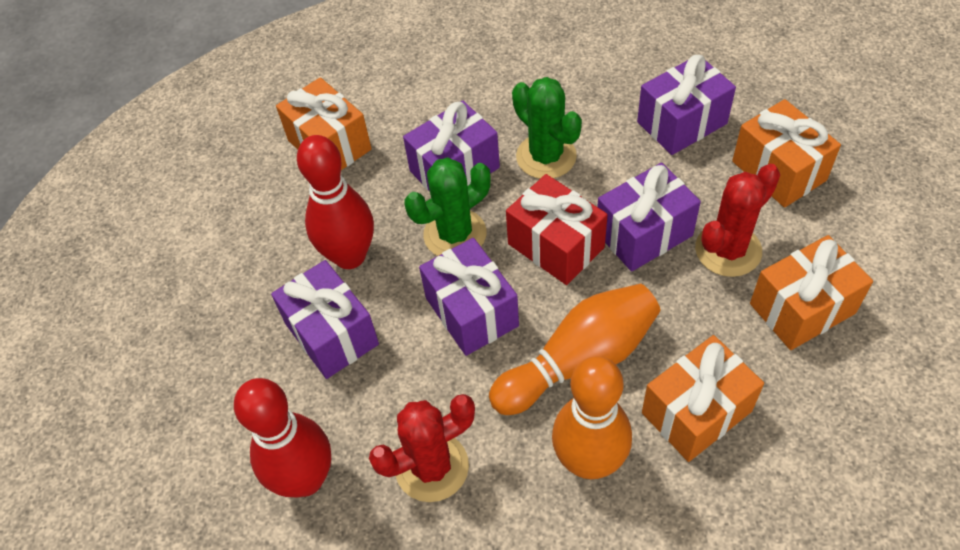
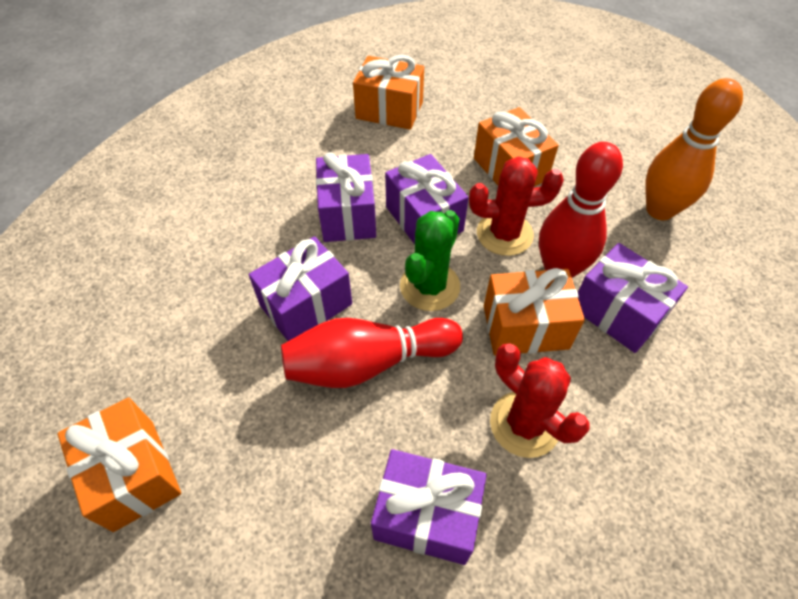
green cactus: 2 -> 1
orange bowling pin: 2 -> 1
red gift: 1 -> 0

